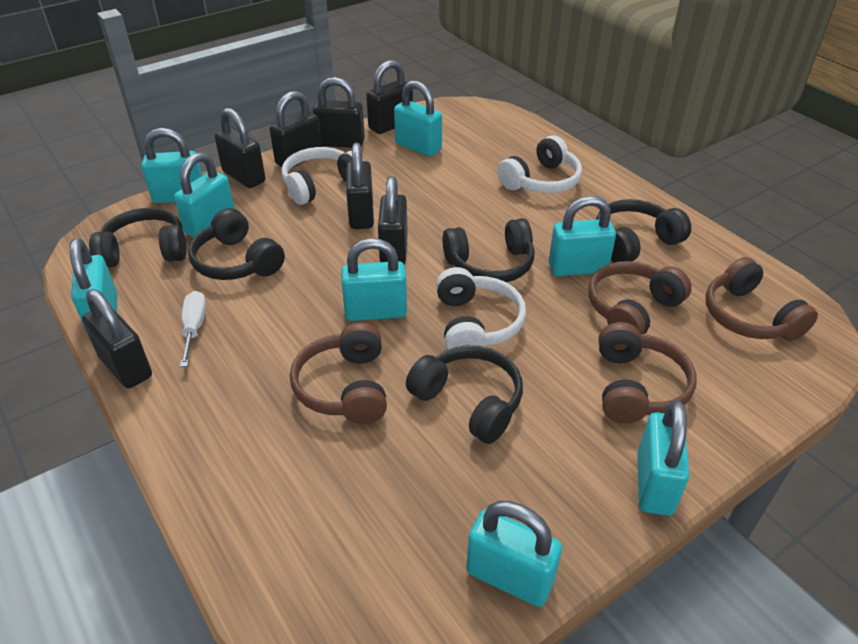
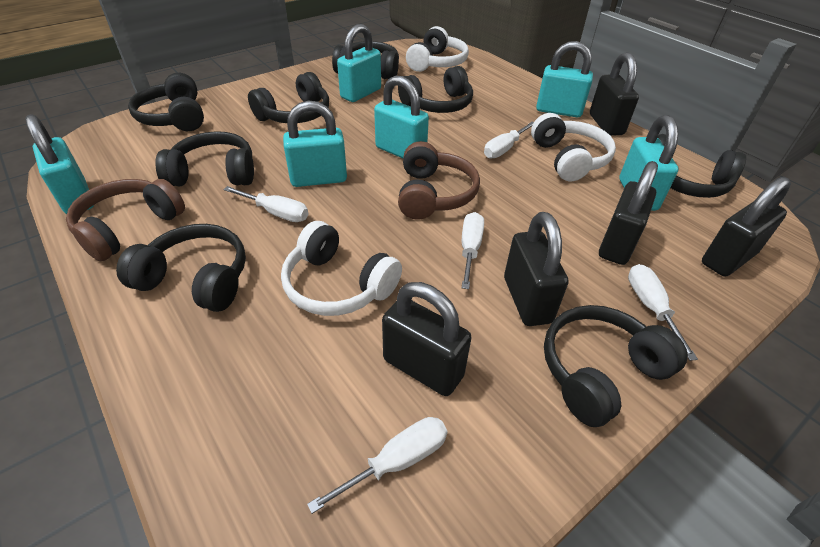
black headphones: 5 -> 8
black padlock: 7 -> 5
brown headphones: 4 -> 2
turquoise padlock: 8 -> 6
white screwdriver: 1 -> 5

